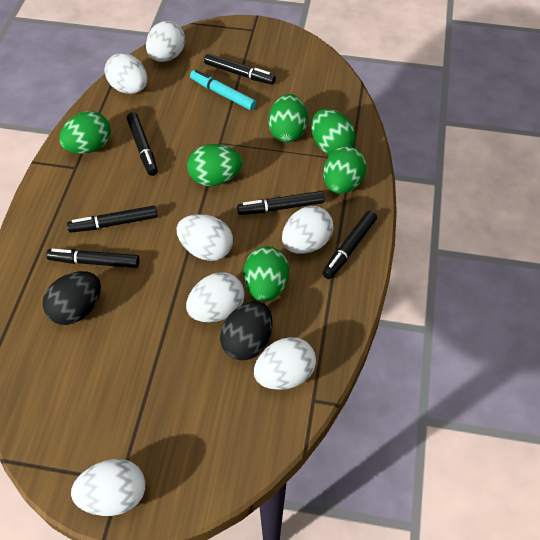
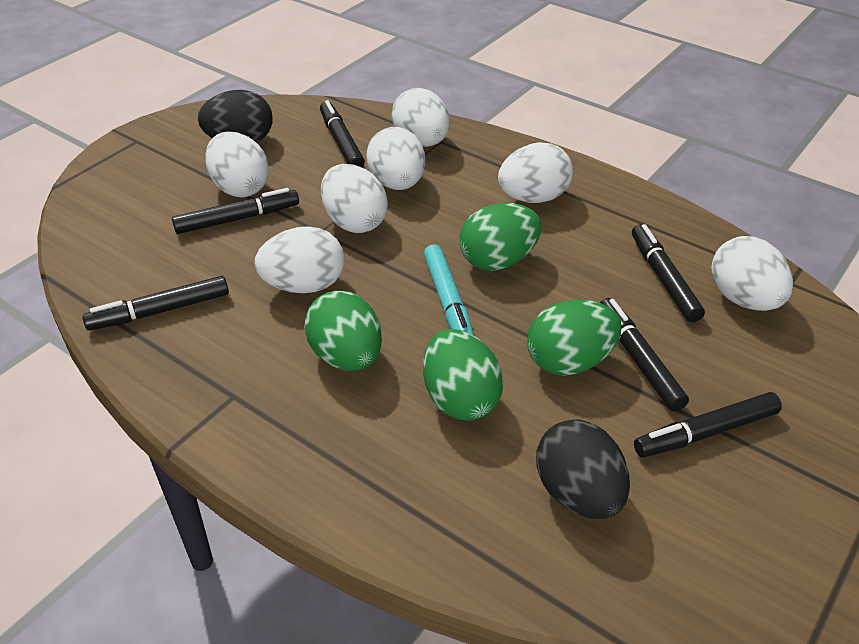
green egg: 6 -> 4

